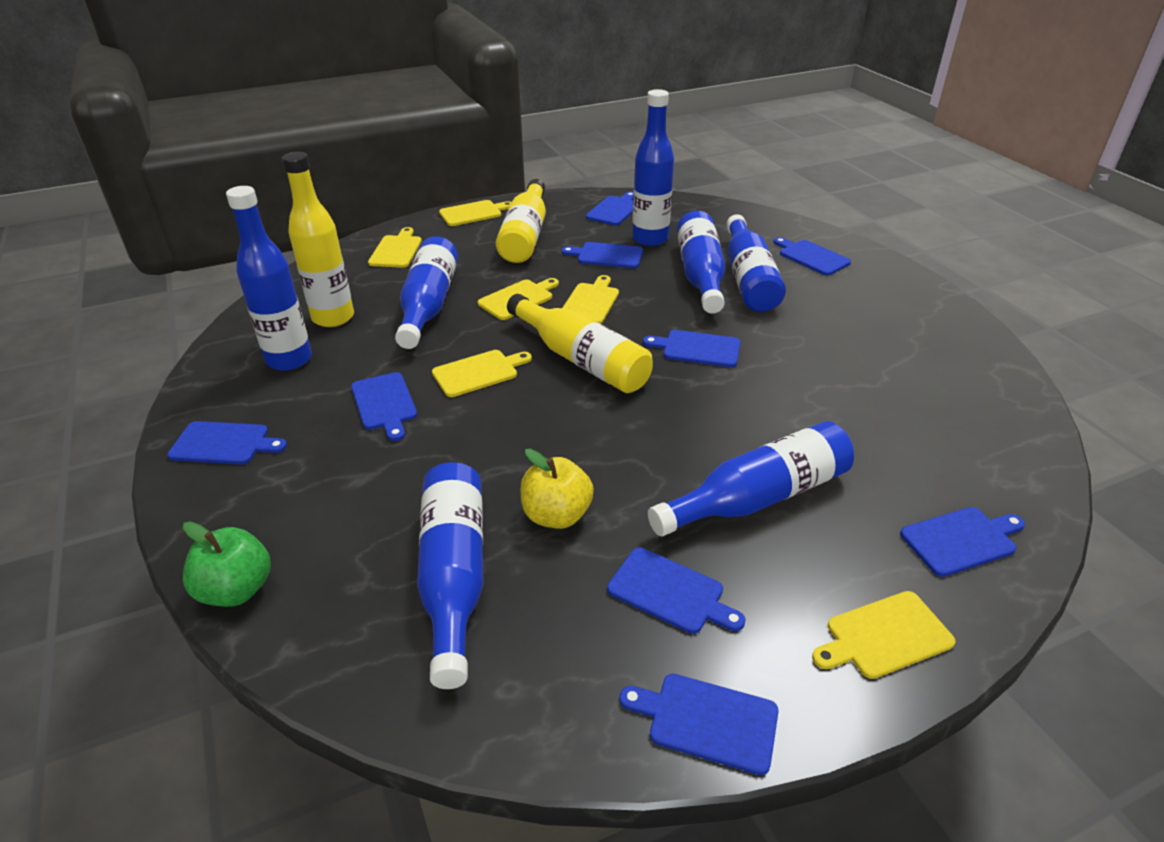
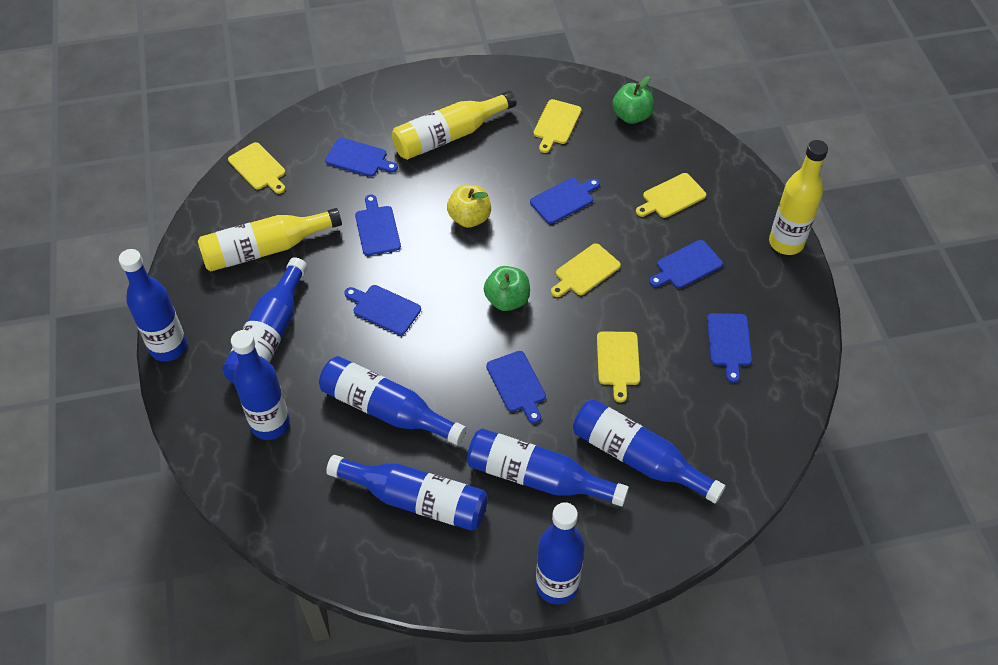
blue bottle: 7 -> 8
blue cutting board: 9 -> 7
green apple: 1 -> 2
yellow cutting board: 6 -> 5

